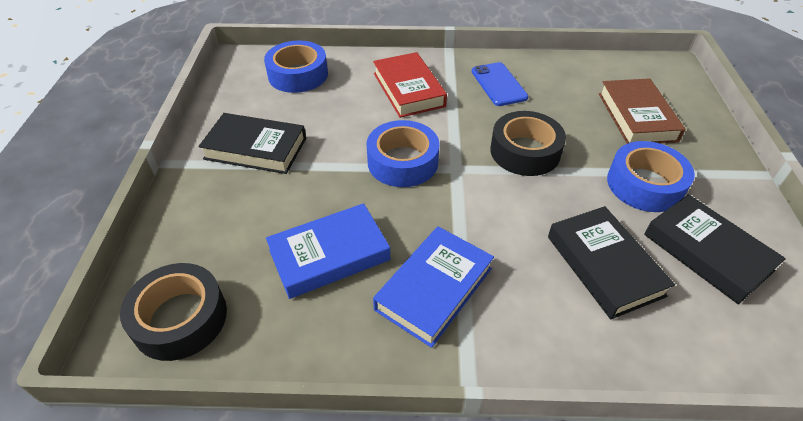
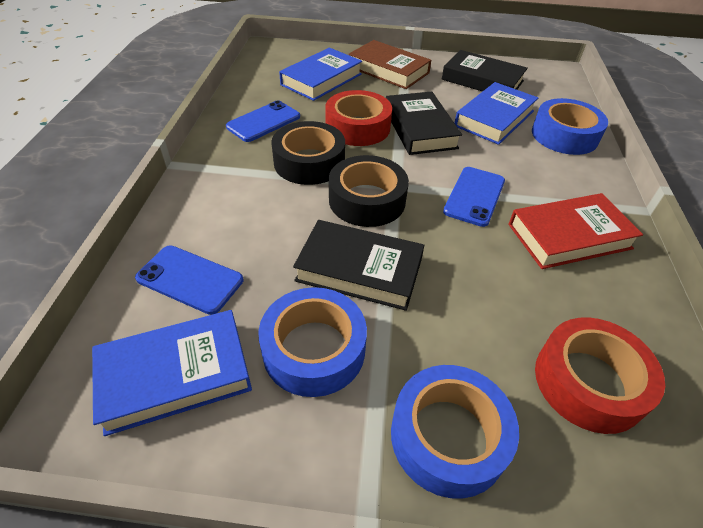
blue book: 2 -> 3
blue phone: 1 -> 3
red tape: 0 -> 2

